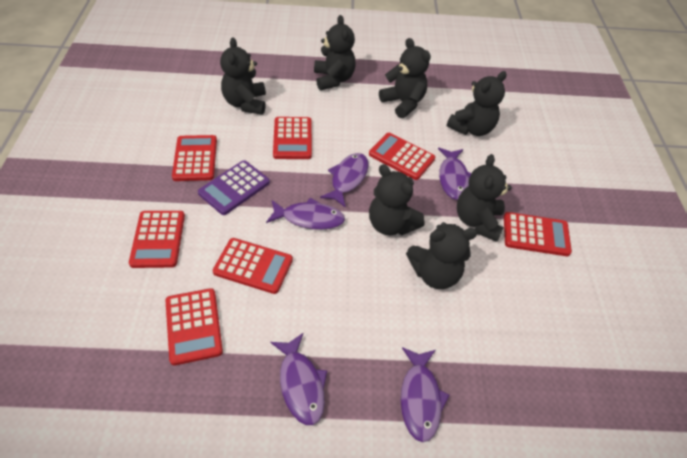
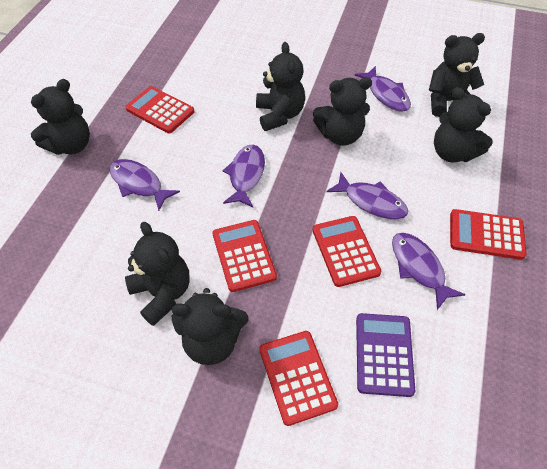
red calculator: 7 -> 5

